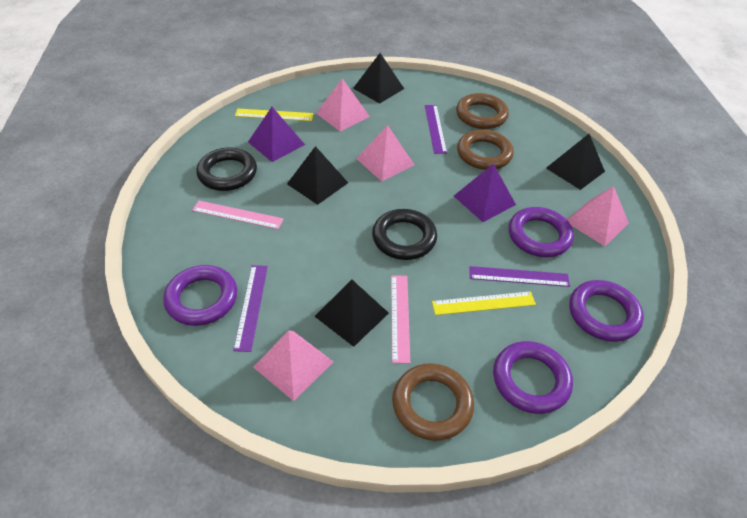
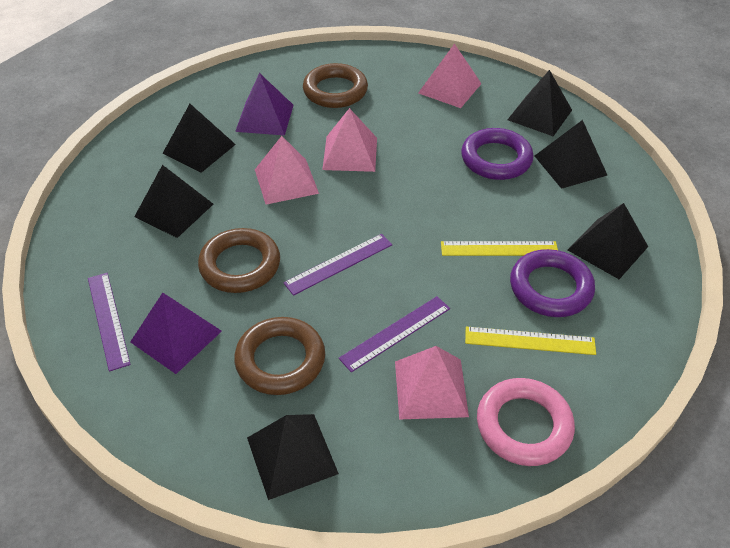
black pyramid: 4 -> 6
black ring: 2 -> 0
pink ring: 0 -> 1
pink ruler: 2 -> 0
purple ring: 4 -> 2

